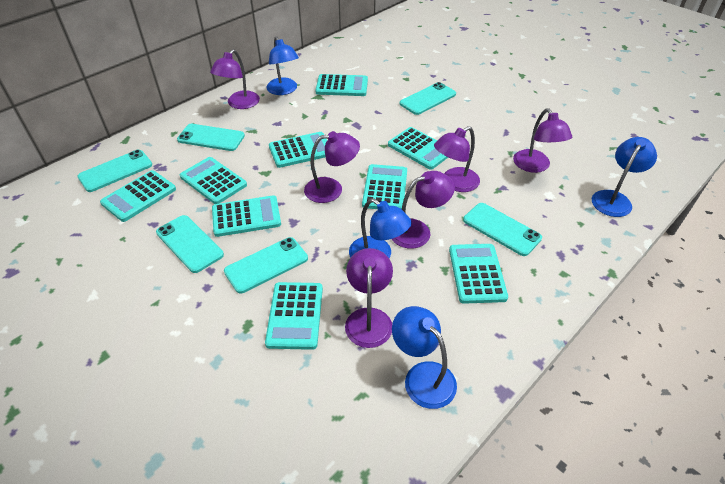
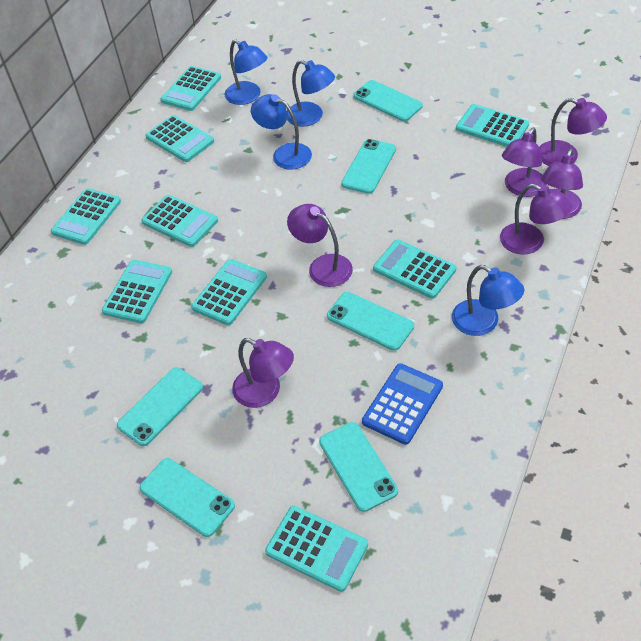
blue calculator: 0 -> 1

